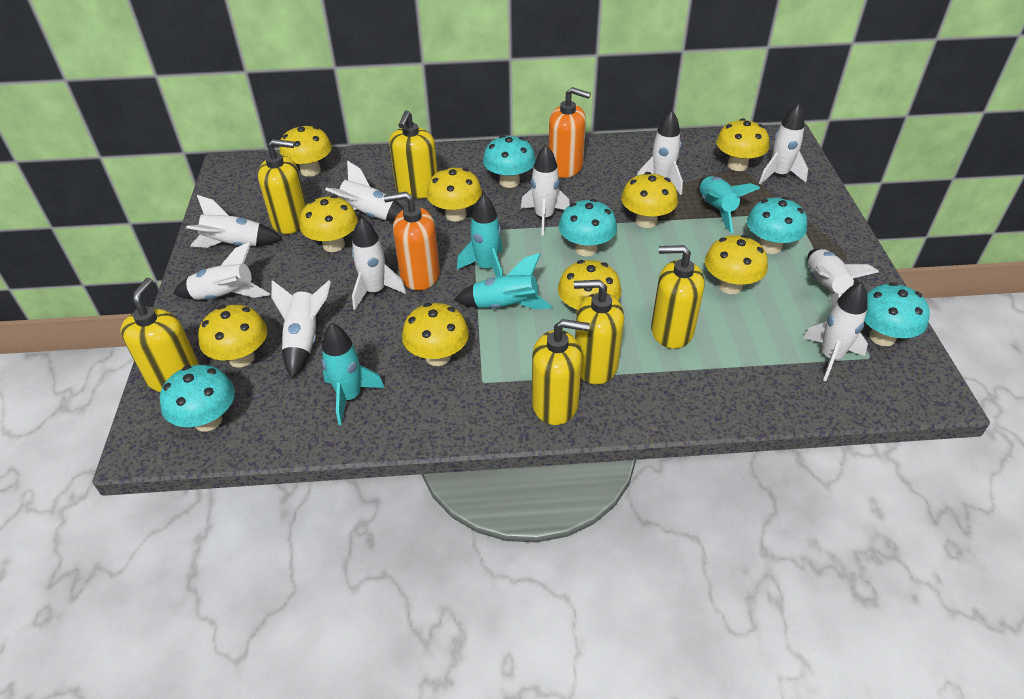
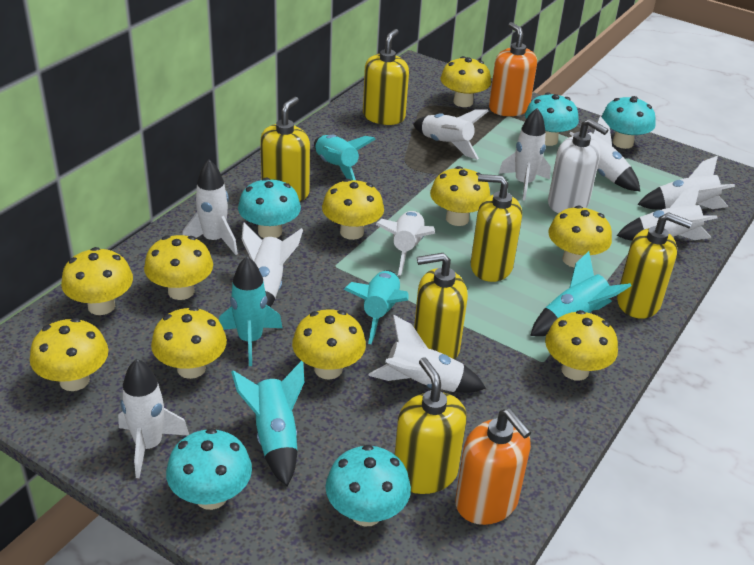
turquoise rocket: 4 -> 5
white soap dispenser: 0 -> 1
yellow mushroom: 9 -> 10

